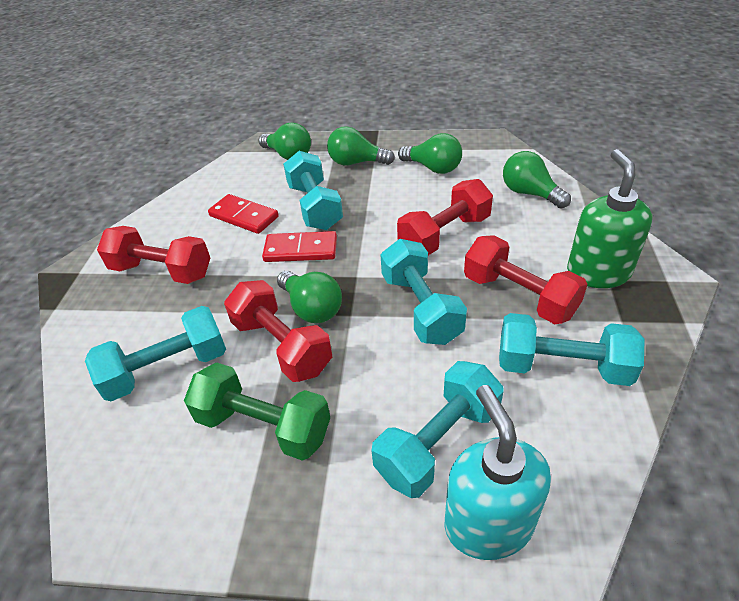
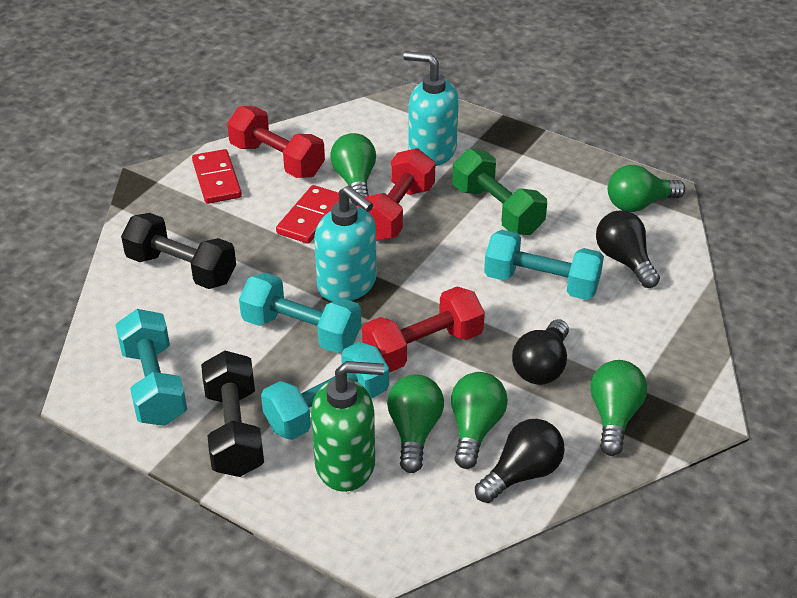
black dumbbell: 0 -> 2
black light bulb: 0 -> 3
red dumbbell: 4 -> 3
turquoise dumbbell: 5 -> 4
turquoise soap dispenser: 1 -> 2

